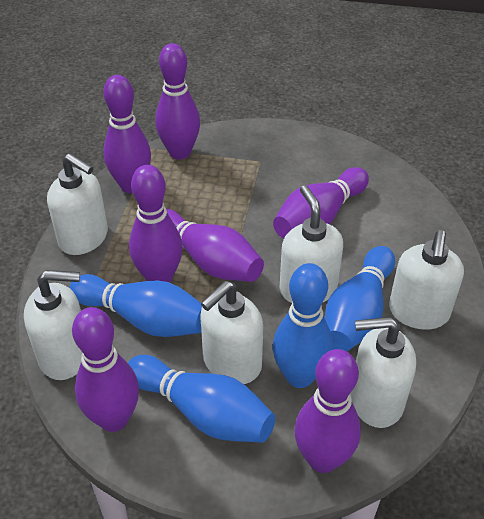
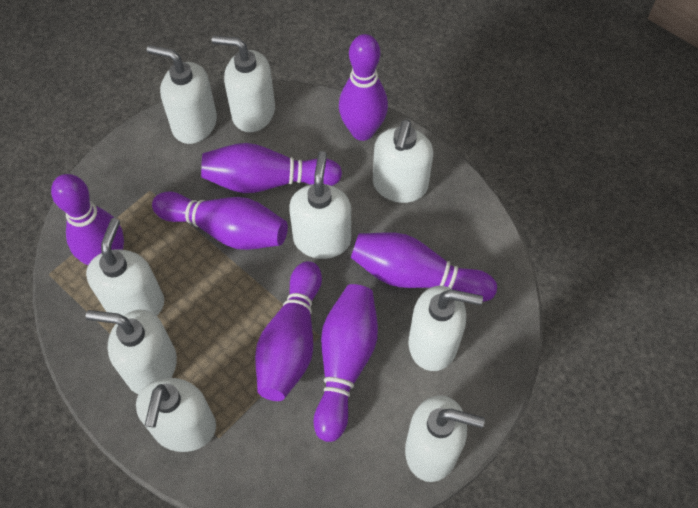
blue bowling pin: 4 -> 0
white soap dispenser: 6 -> 9

